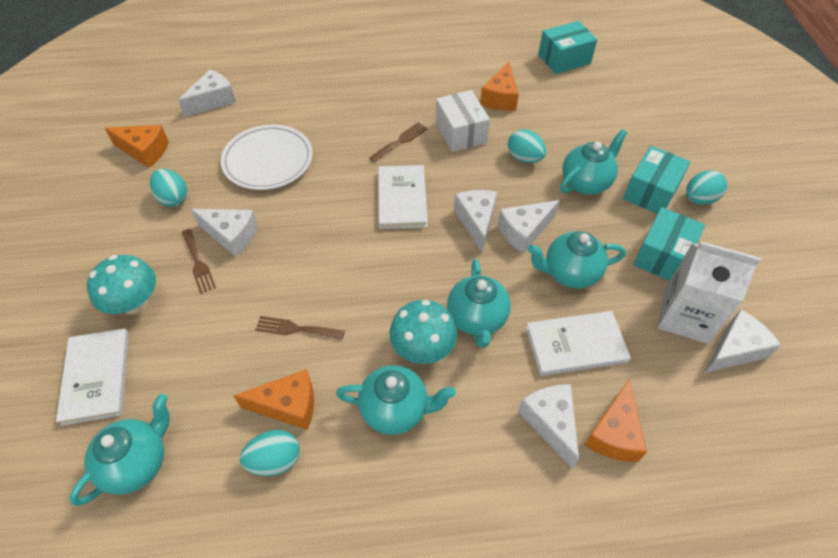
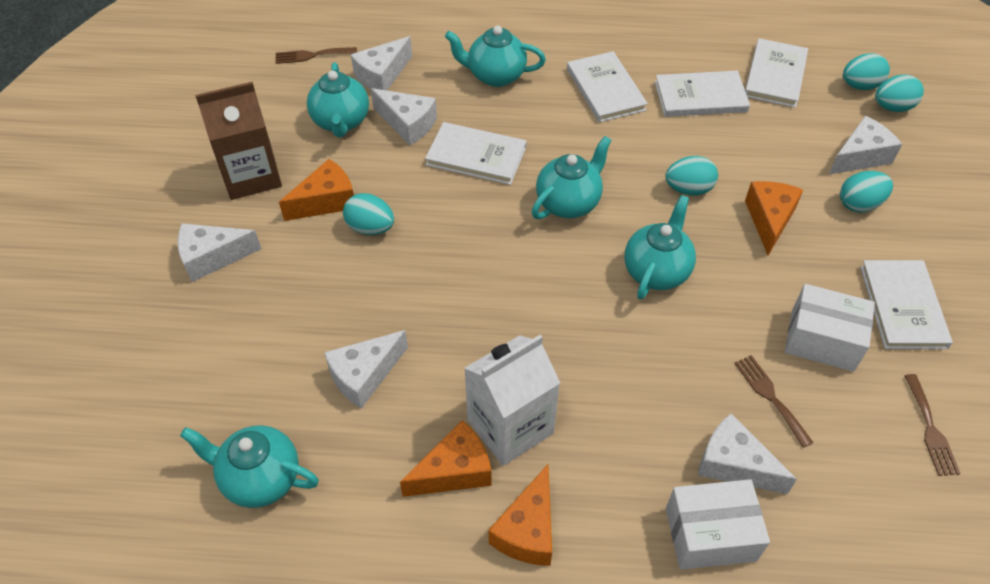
brown carton: 0 -> 1
turquoise box: 3 -> 0
turquoise egg: 4 -> 5
turquoise mushroom: 2 -> 0
white book: 3 -> 5
white box: 1 -> 2
white plate: 1 -> 0

